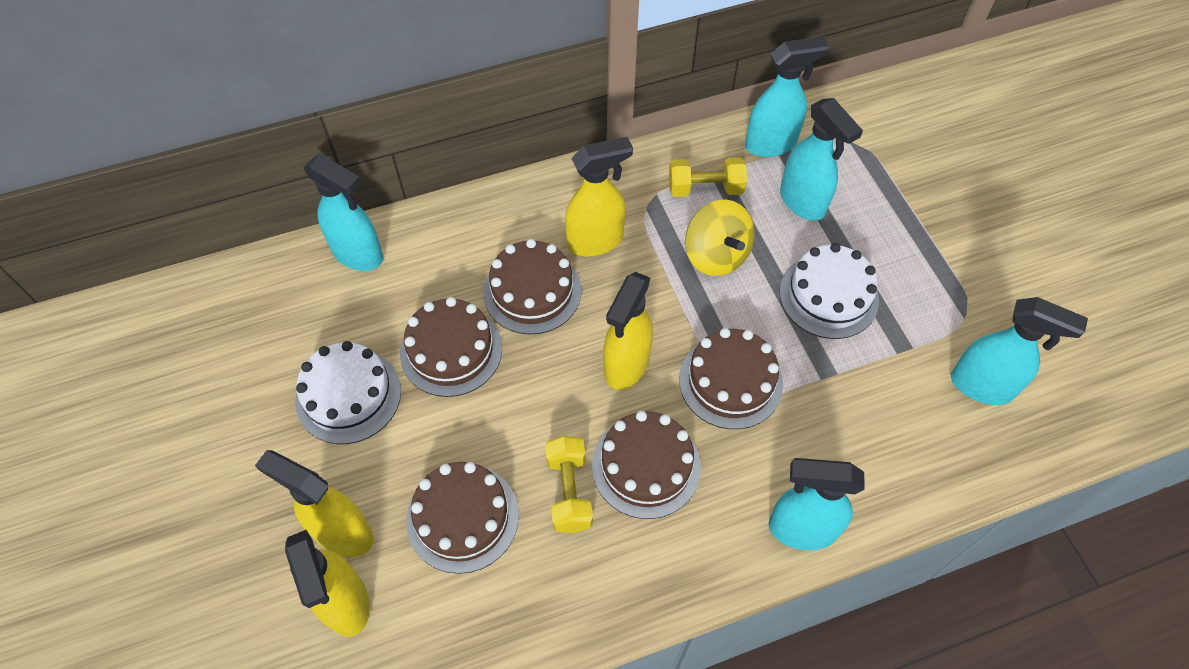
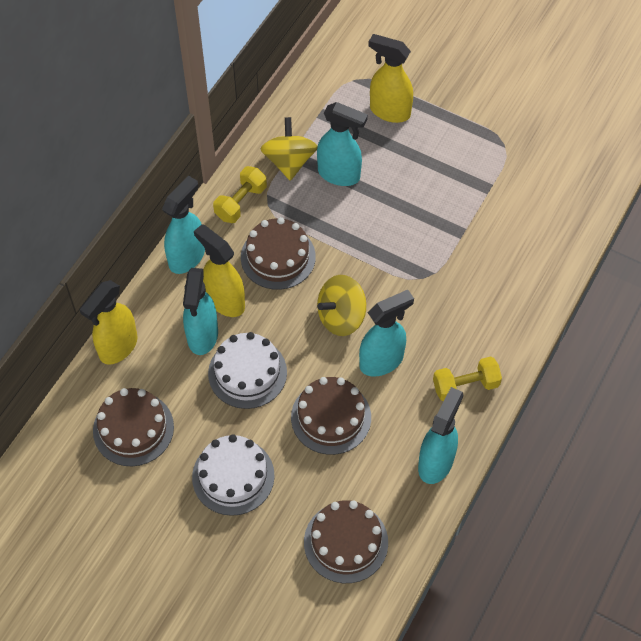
brown cake: 5 -> 4
yellow spinning top: 1 -> 2
yellow spray bottle: 4 -> 3

